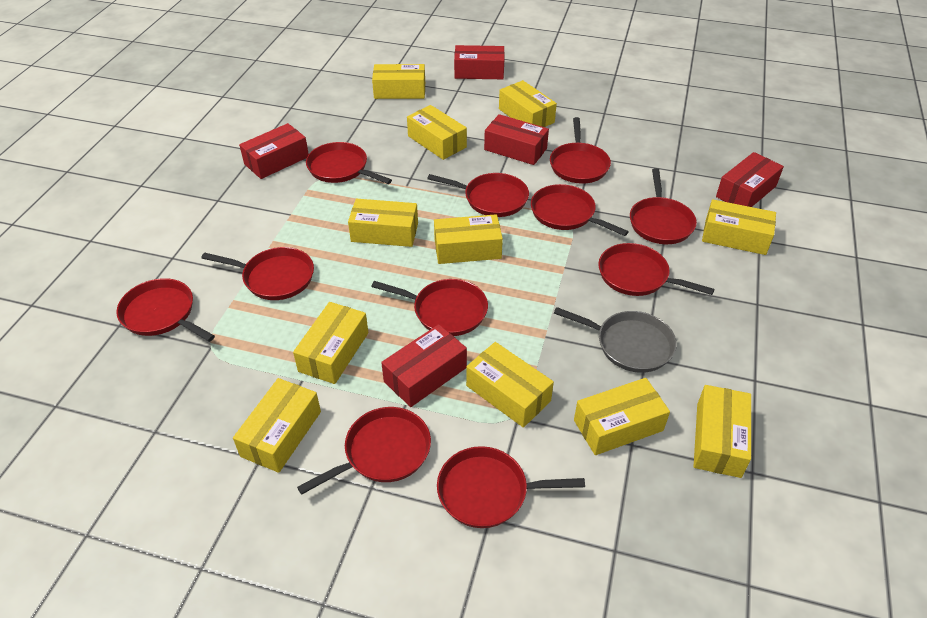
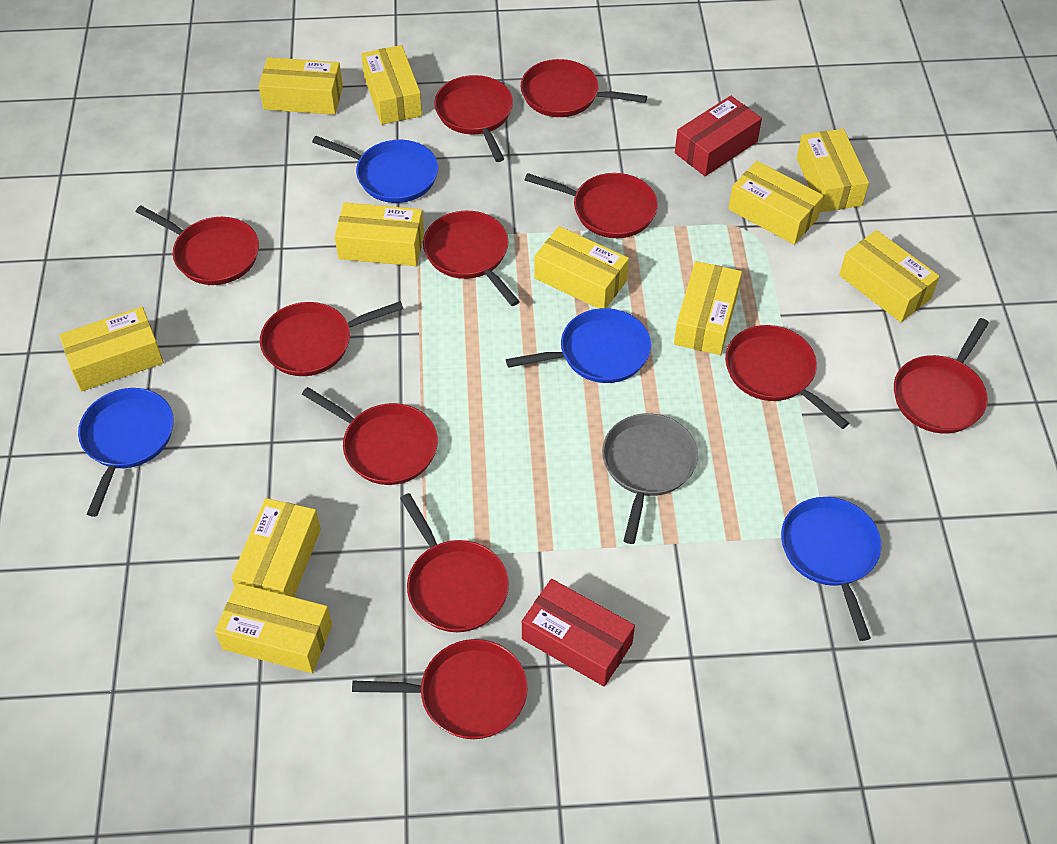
blue pan: 0 -> 4
red box: 5 -> 2

